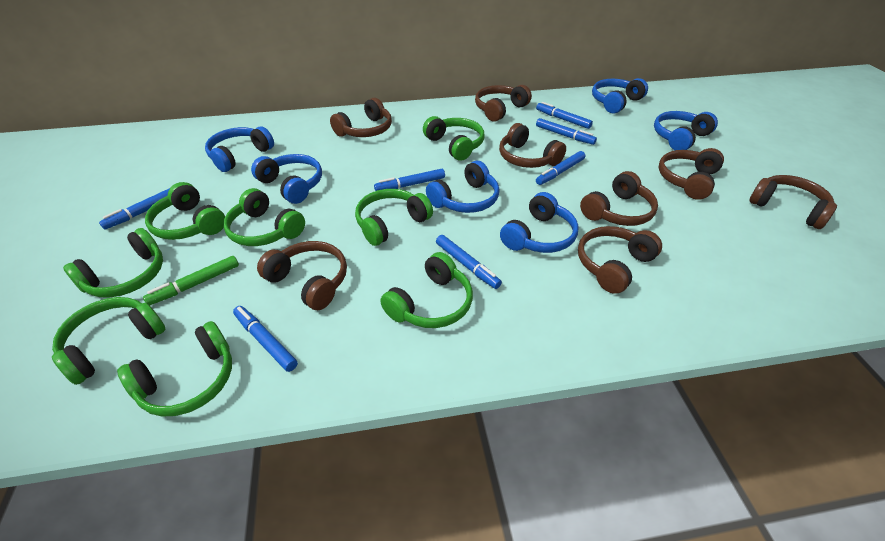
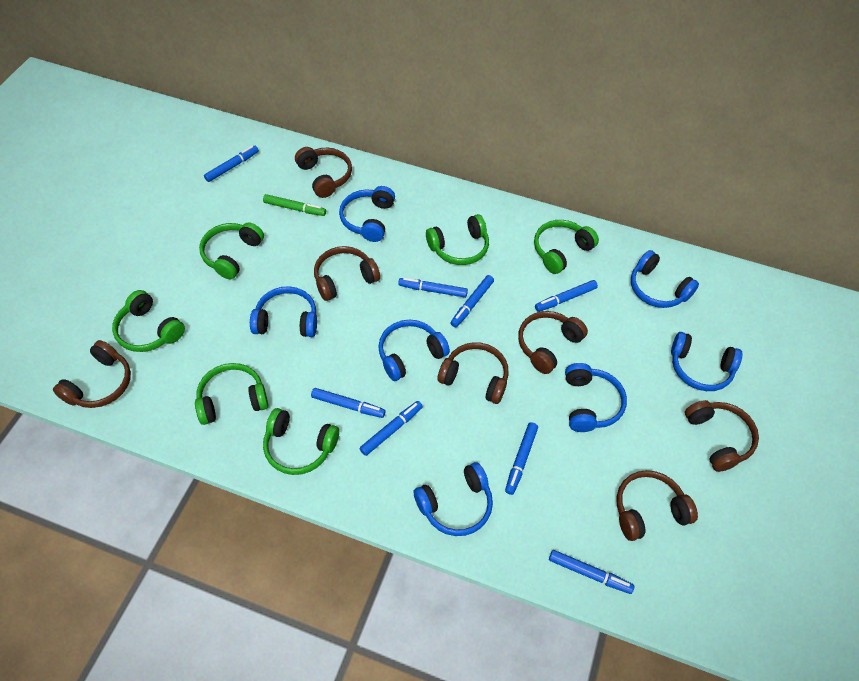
blue headphones: 6 -> 7
blue marker: 7 -> 8
brown headphones: 8 -> 7
green headphones: 8 -> 6

